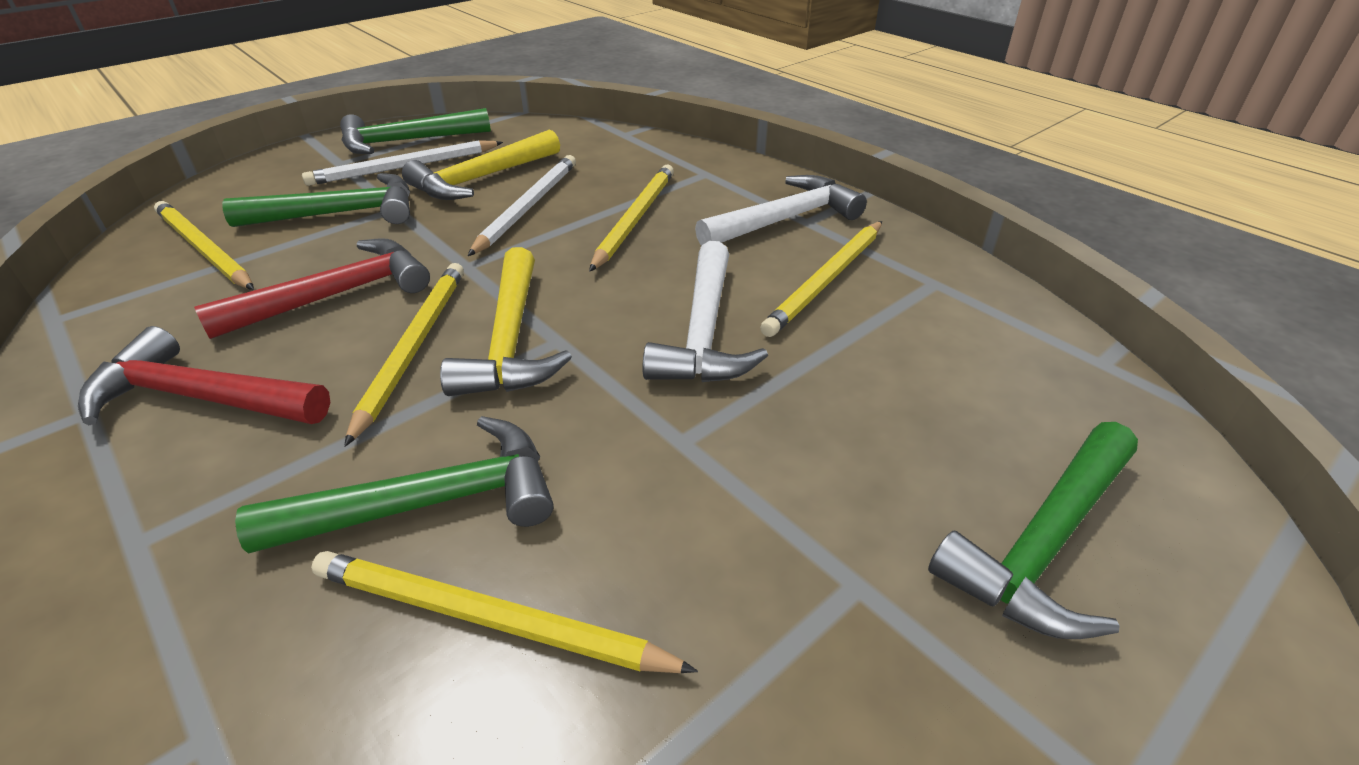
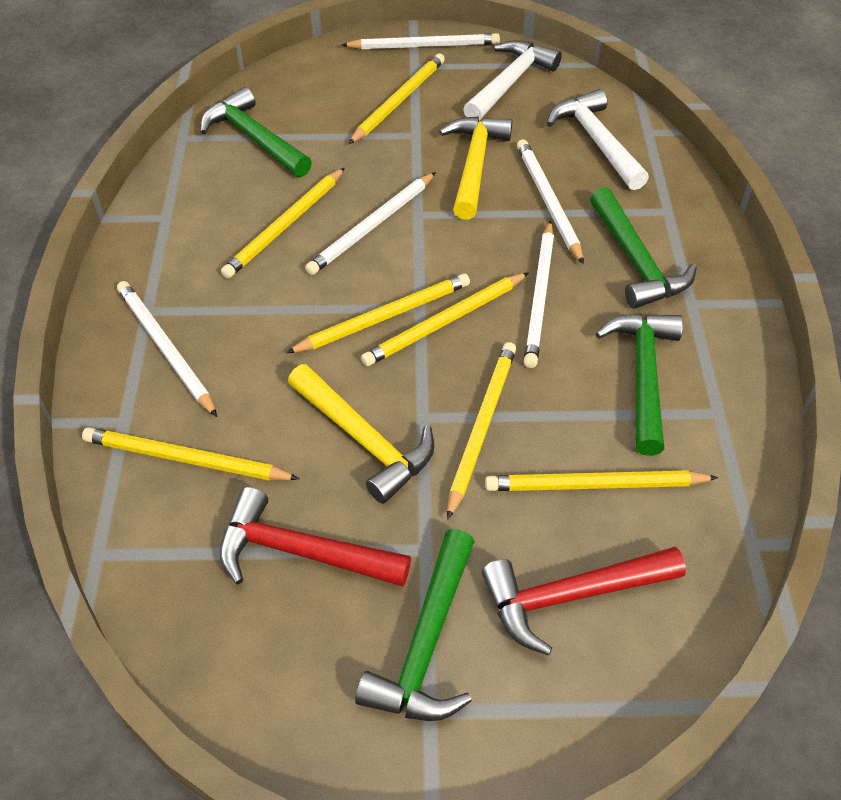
white pencil: 2 -> 5
yellow pencil: 5 -> 7

